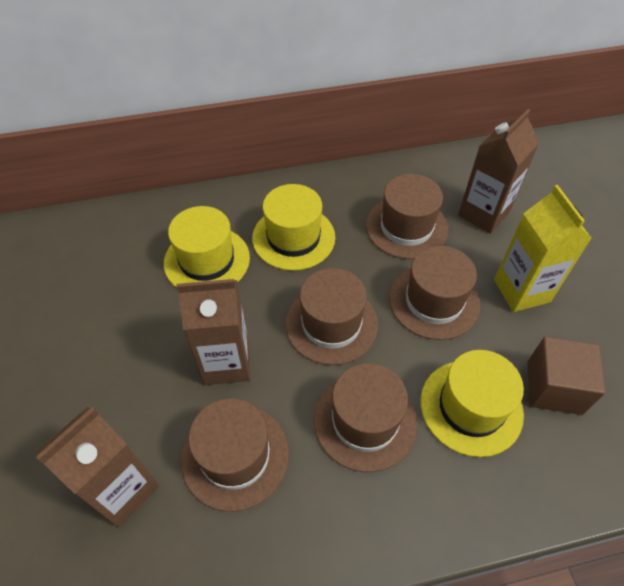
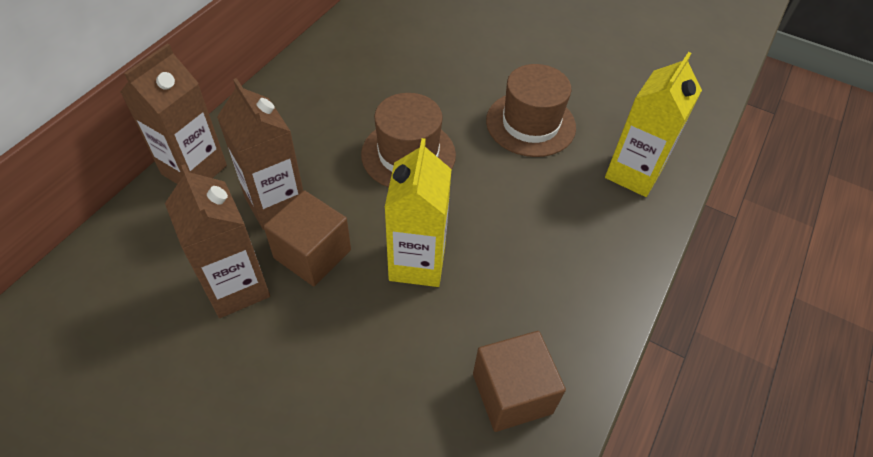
brown cube: 1 -> 2
brown hat: 5 -> 2
yellow carton: 1 -> 2
yellow hat: 3 -> 0

